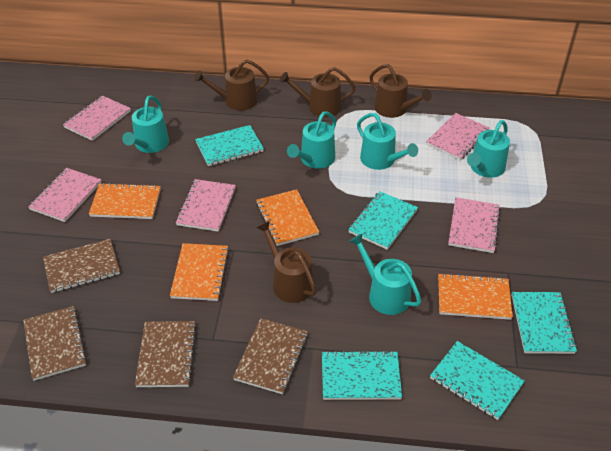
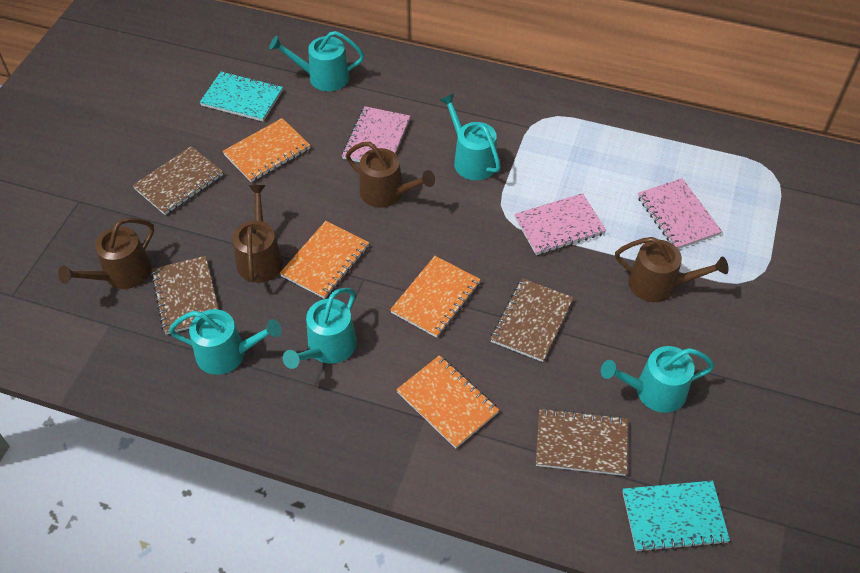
pink notebook: 5 -> 3
turquoise notebook: 5 -> 2

